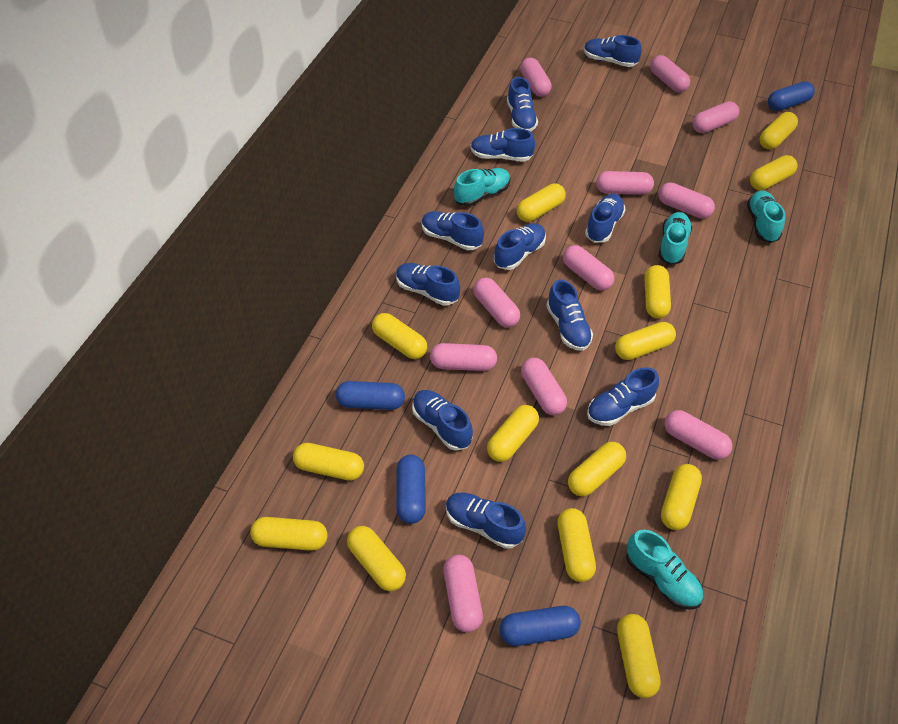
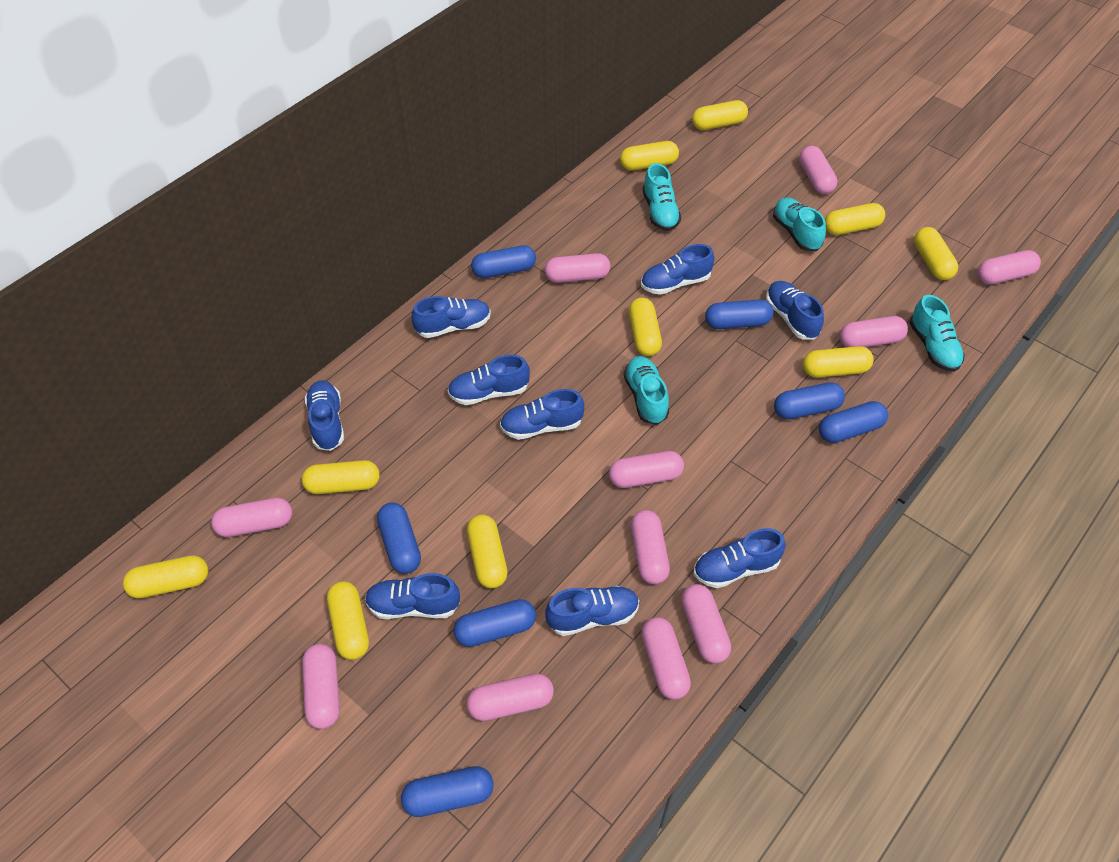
blue capsule: 4 -> 7
blue shoe: 11 -> 9
yellow capsule: 14 -> 10

